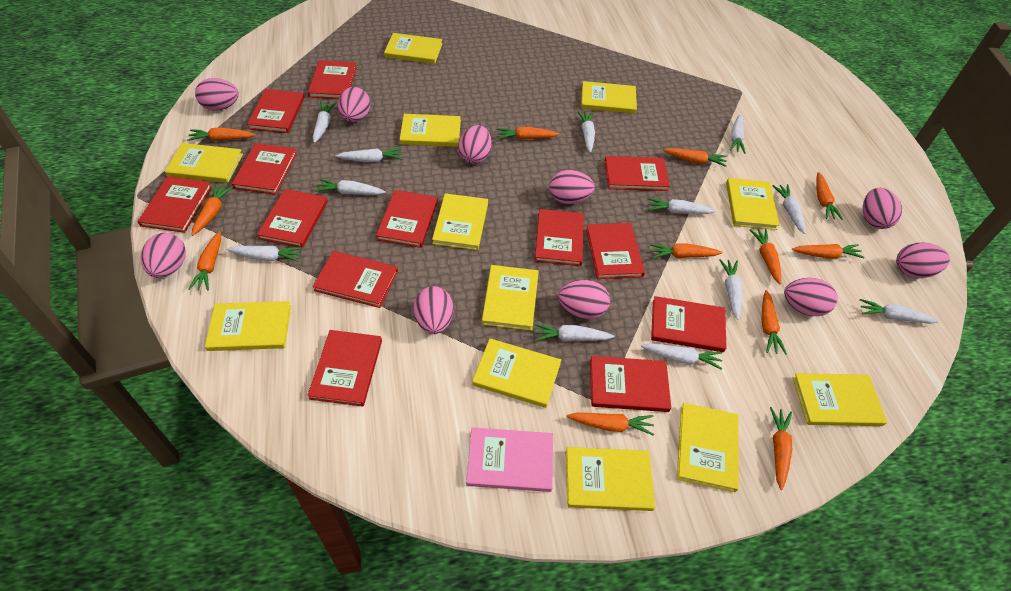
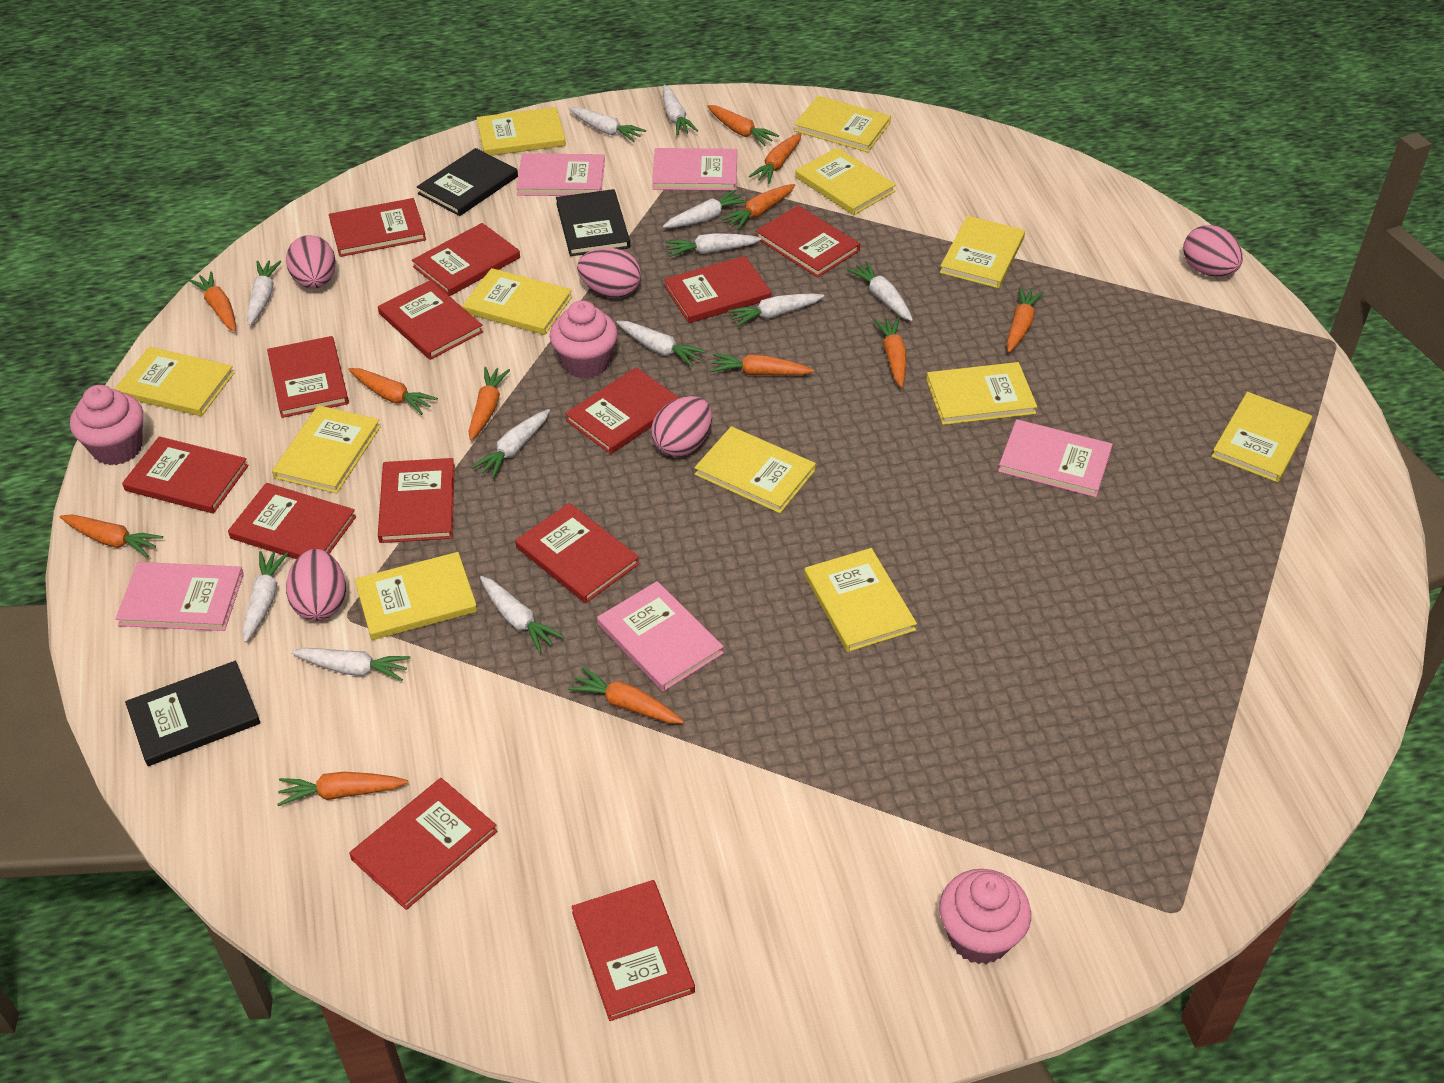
black book: 0 -> 3
pink book: 1 -> 5
pink cupcake: 0 -> 3
pink egg: 10 -> 5

